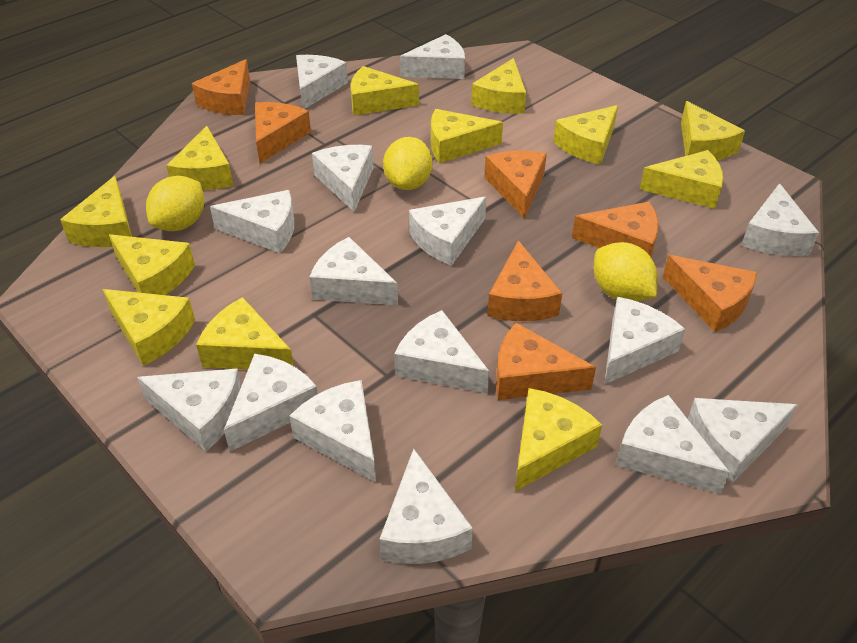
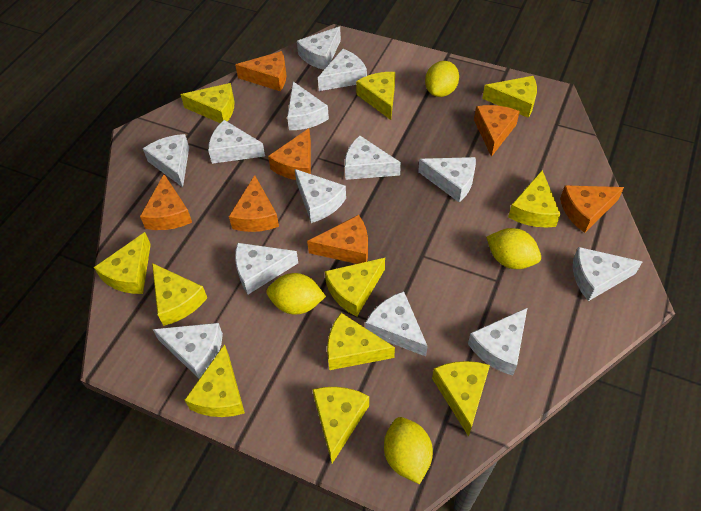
white cheese: 15 -> 13
yellow cheese: 12 -> 11
yellow lemon: 3 -> 4

